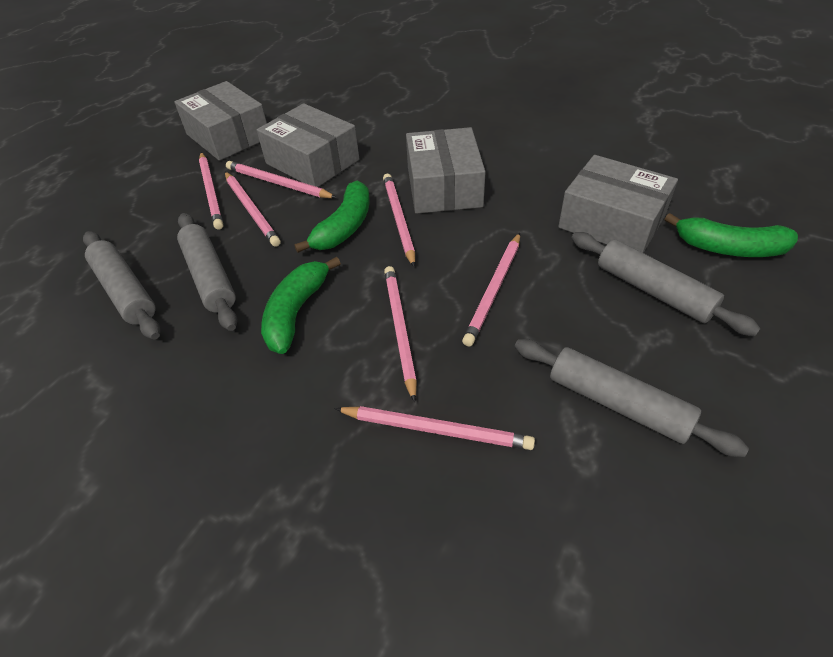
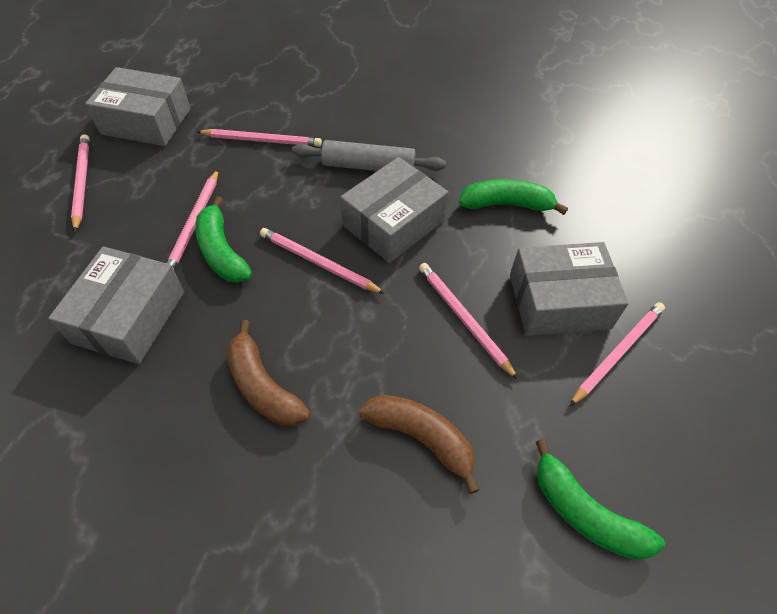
brown banana: 0 -> 2
grey rolling pin: 4 -> 1
pink pencil: 7 -> 6

